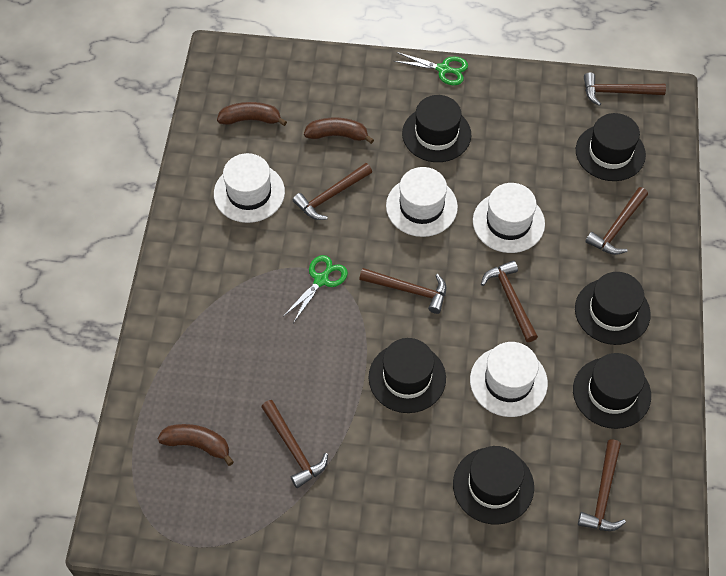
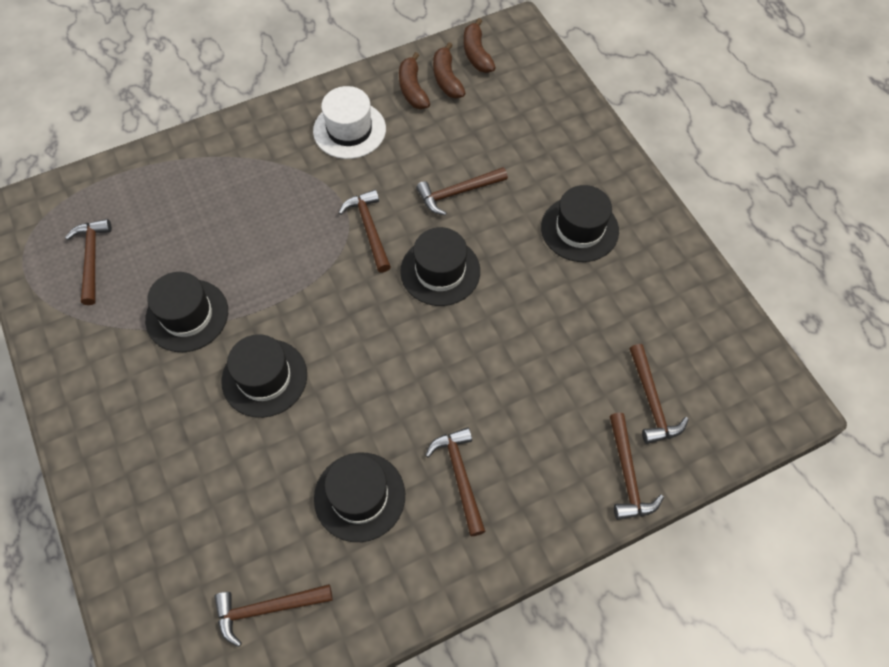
black hat: 6 -> 5
green scissors: 2 -> 0
white hat: 4 -> 1

